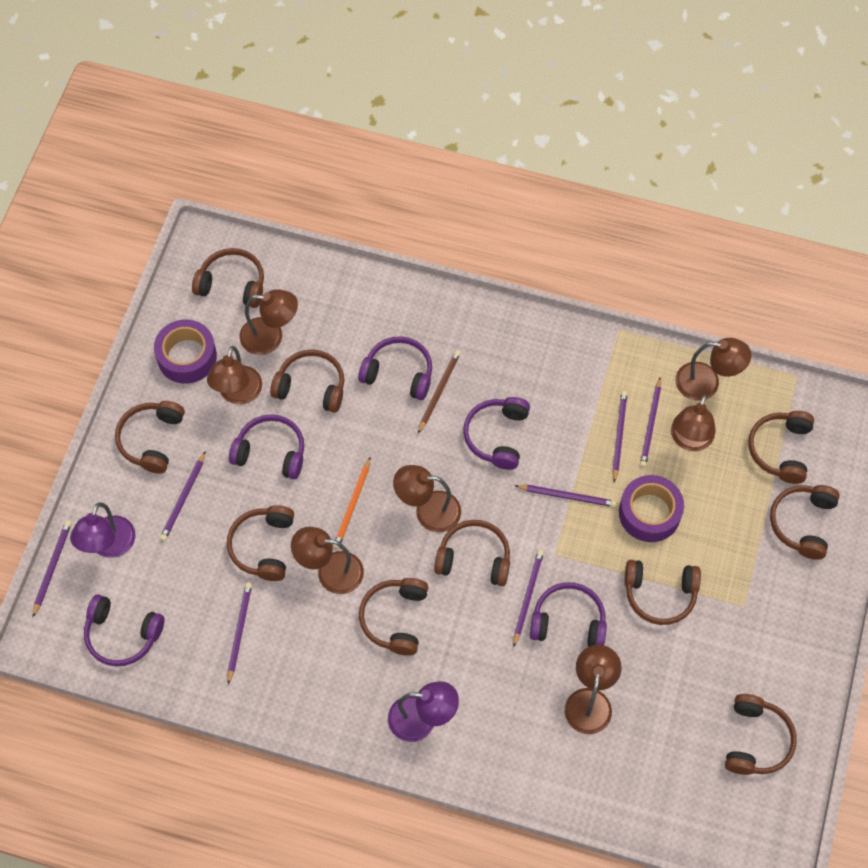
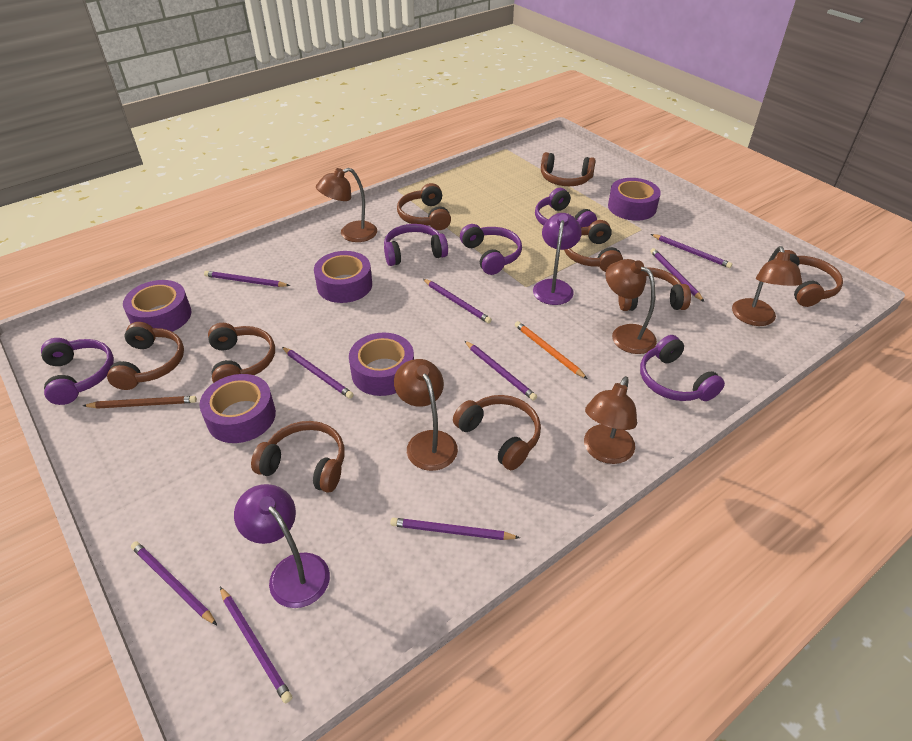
brown headphones: 10 -> 9
brown lamp: 7 -> 5
purple pencil: 7 -> 9
purple tape: 2 -> 5

